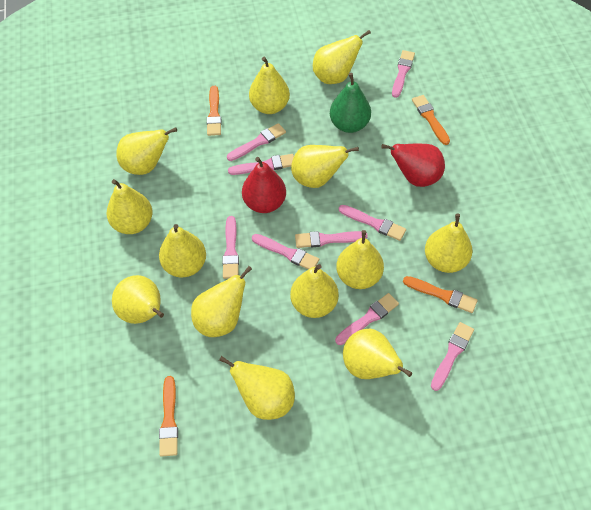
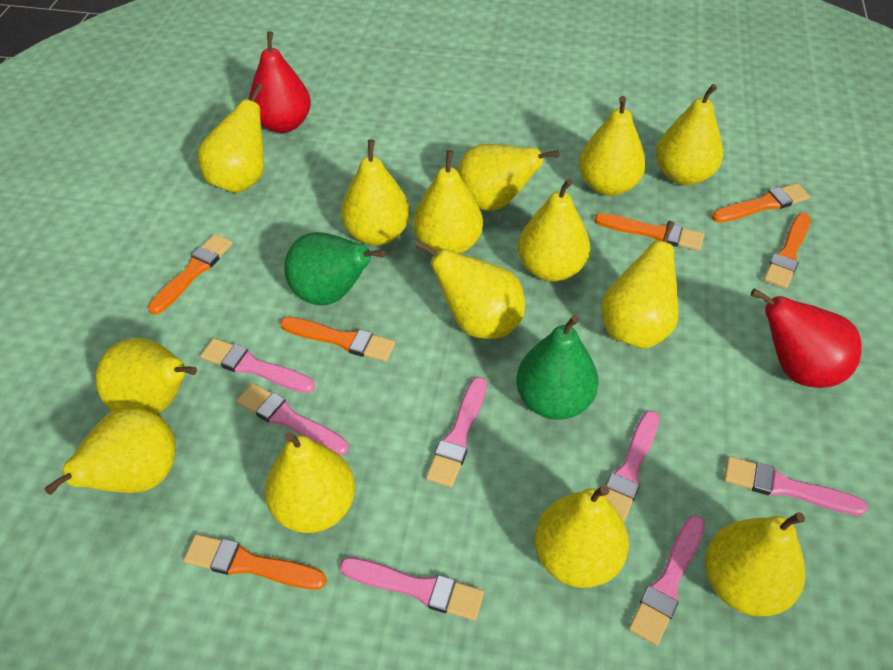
green pear: 1 -> 2
orange brush: 4 -> 6
pink brush: 9 -> 7
yellow pear: 13 -> 14

